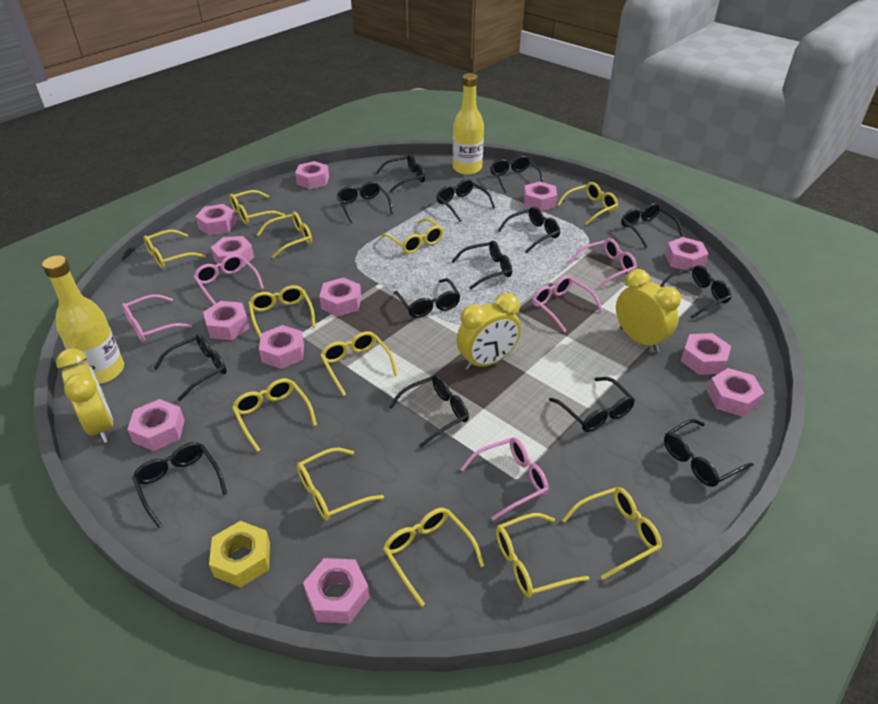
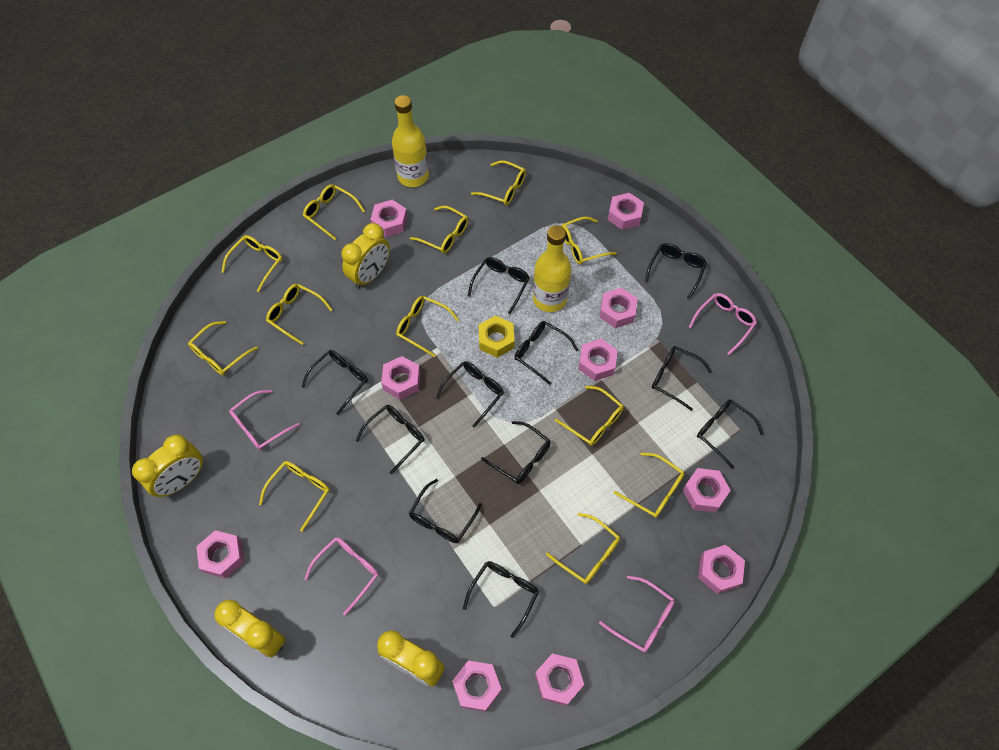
black glasses: 14 -> 11
pink glasses: 5 -> 4
pink nut: 12 -> 10
yellow clock: 3 -> 4

